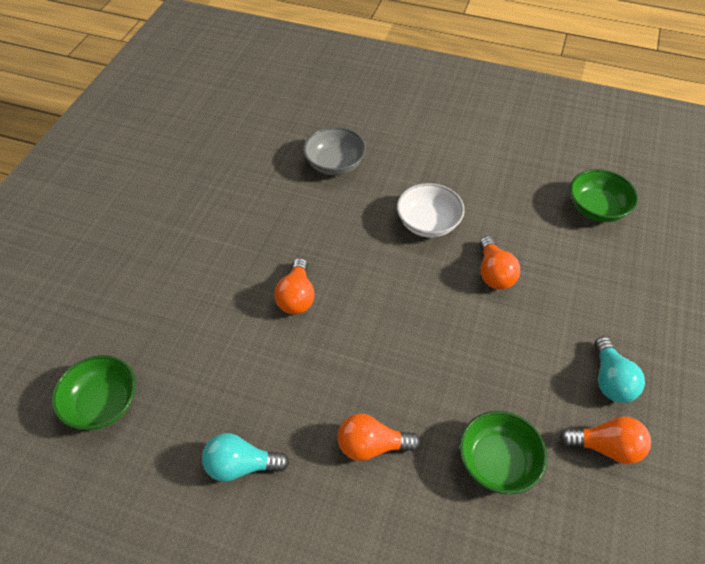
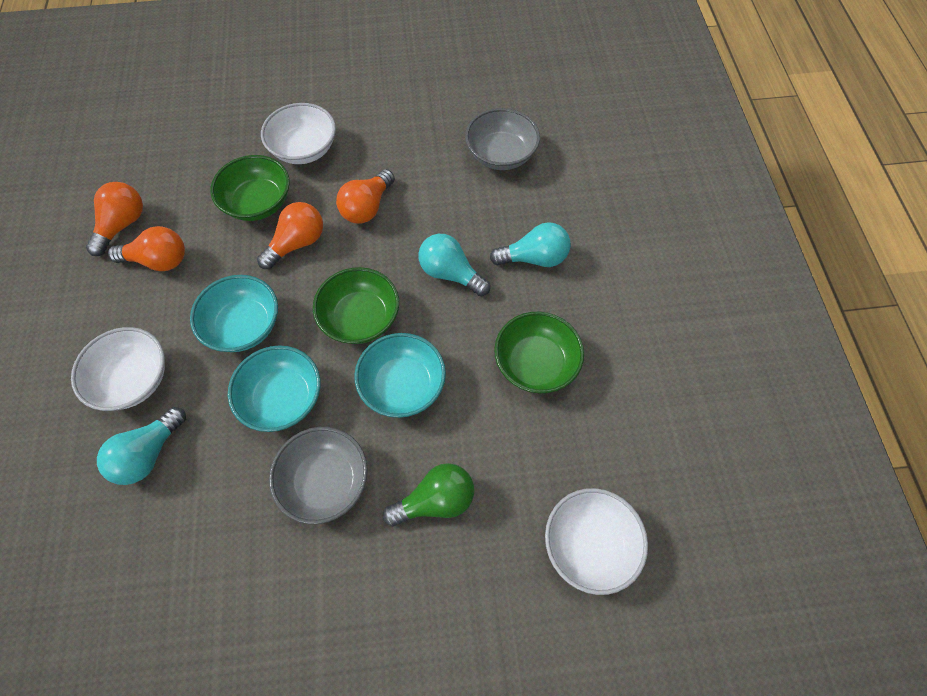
green light bulb: 0 -> 1
grey bowl: 1 -> 2
turquoise bowl: 0 -> 3
turquoise light bulb: 2 -> 3
white bowl: 1 -> 3

